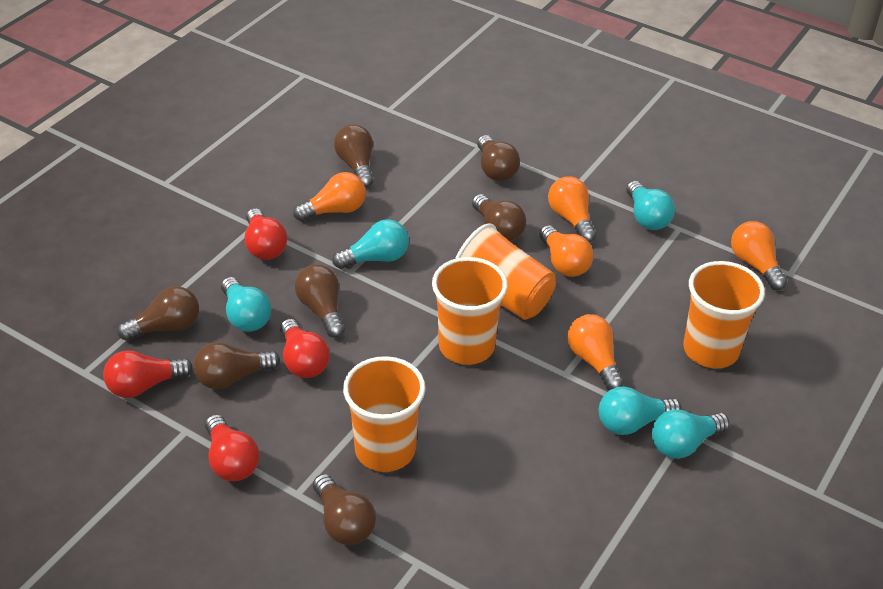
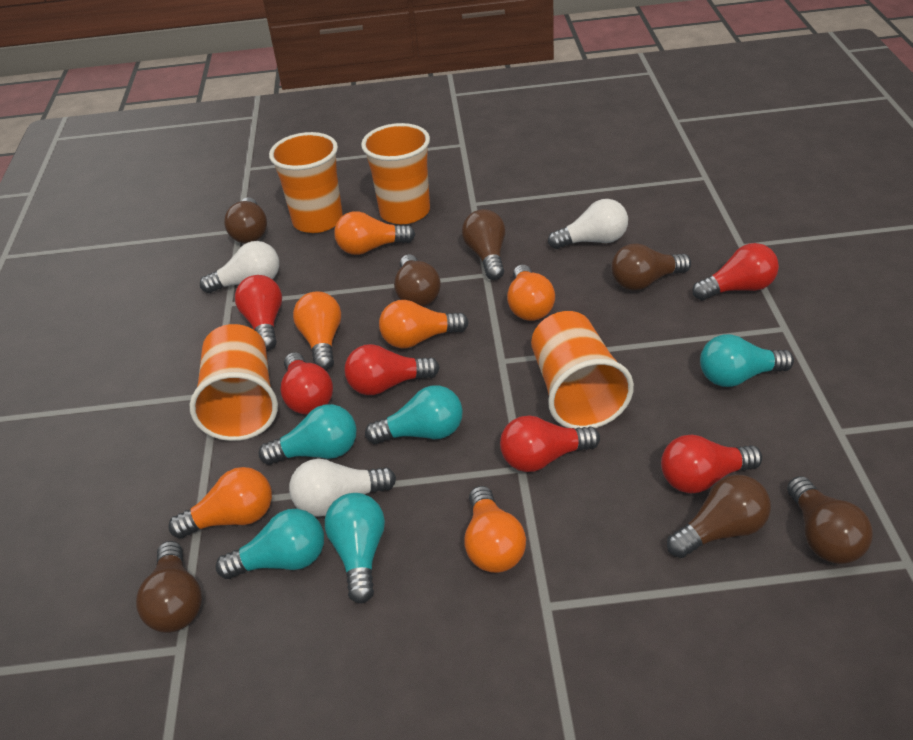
orange light bulb: 5 -> 6
red light bulb: 4 -> 6
white light bulb: 0 -> 3

